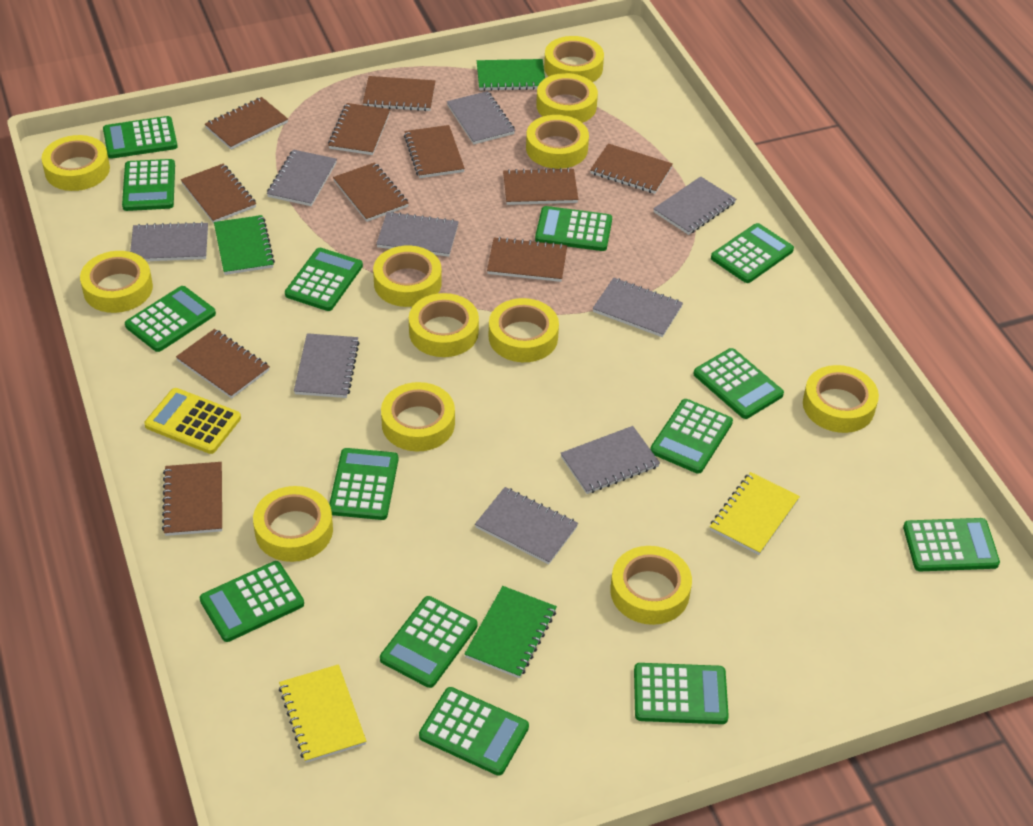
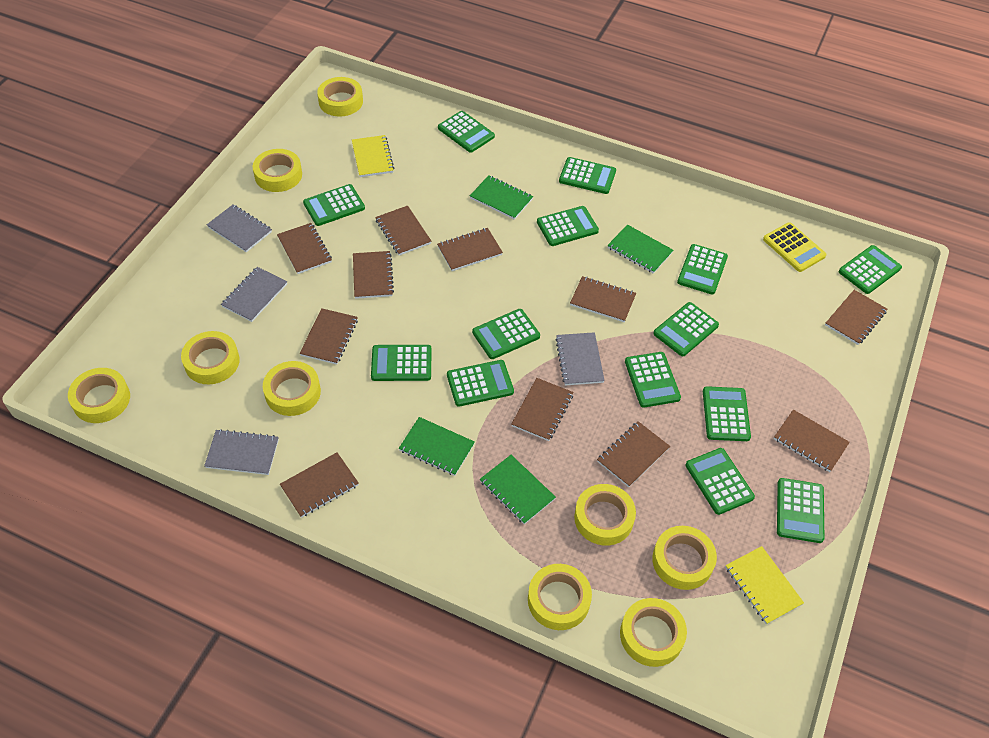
green notebook: 3 -> 4
grey notebook: 9 -> 4
yellow tape: 12 -> 9

